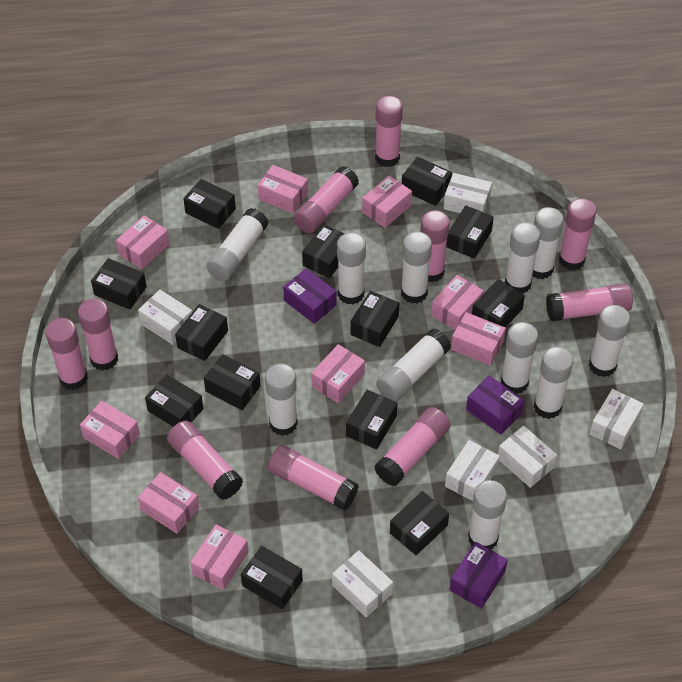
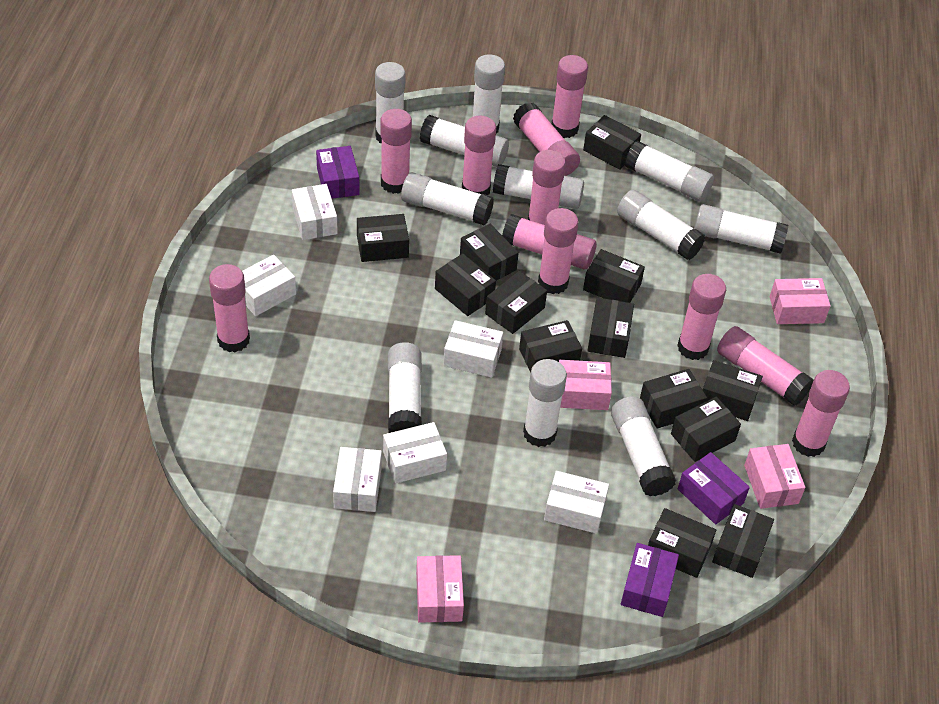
pink box: 9 -> 4
pink glue stick: 10 -> 11

